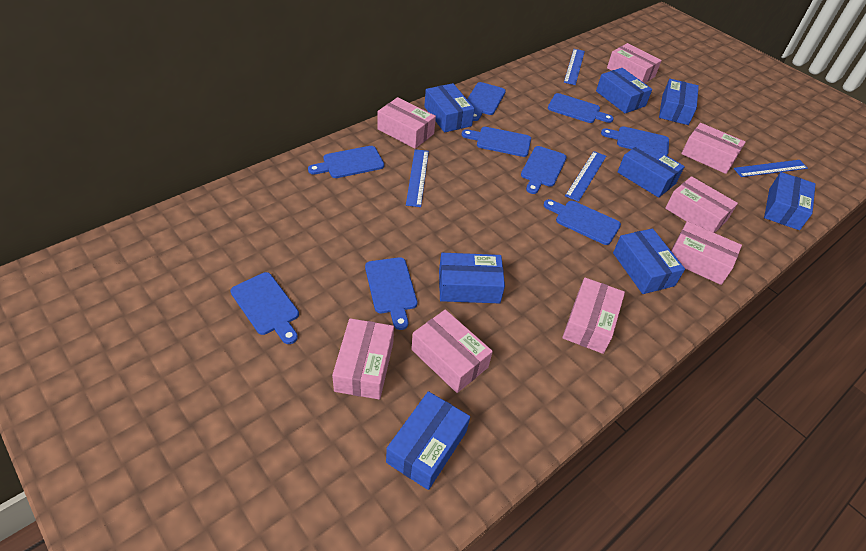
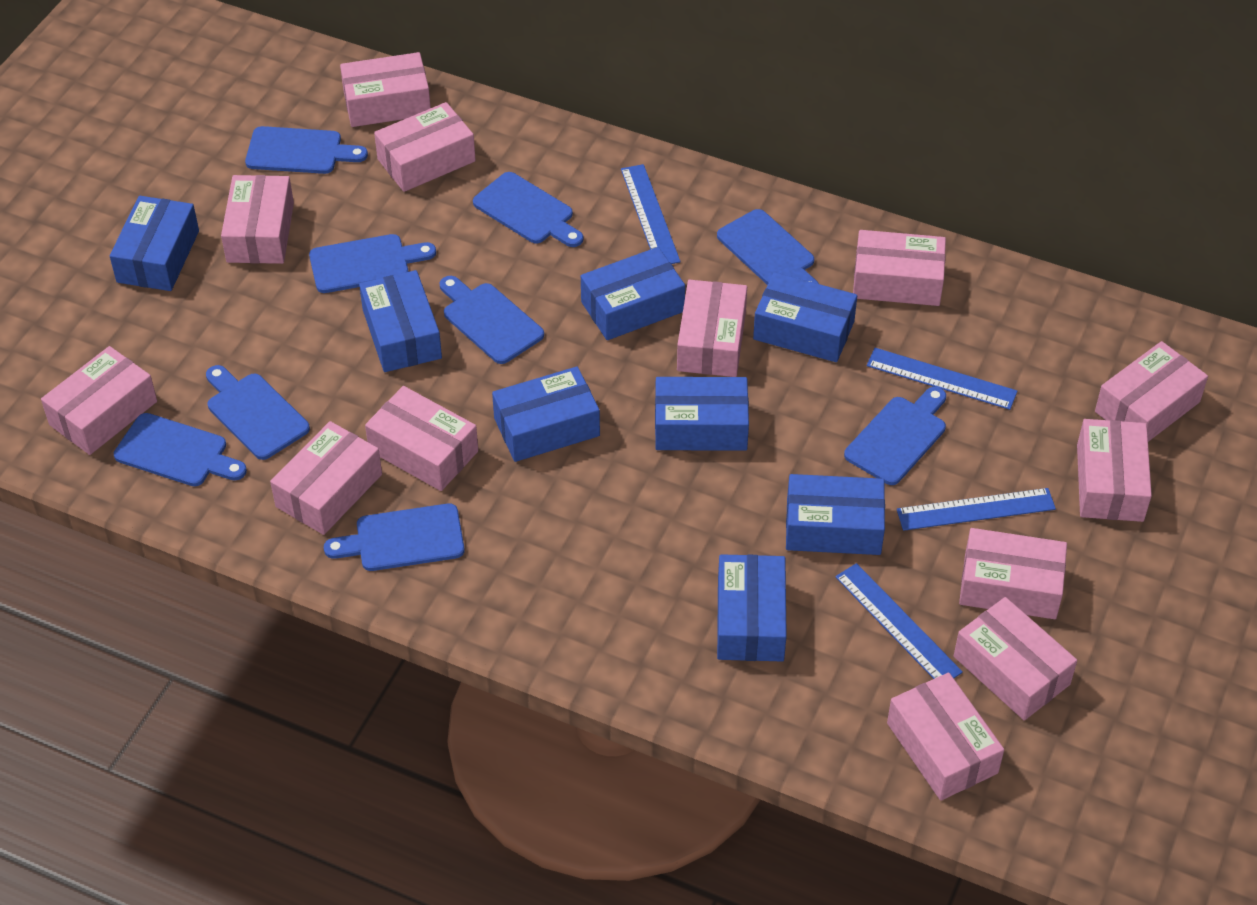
pink box: 8 -> 13

